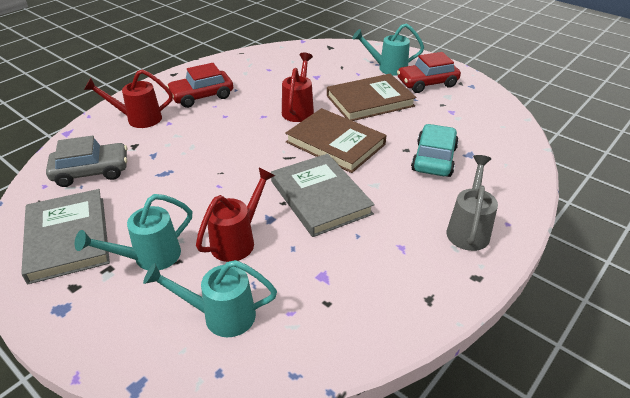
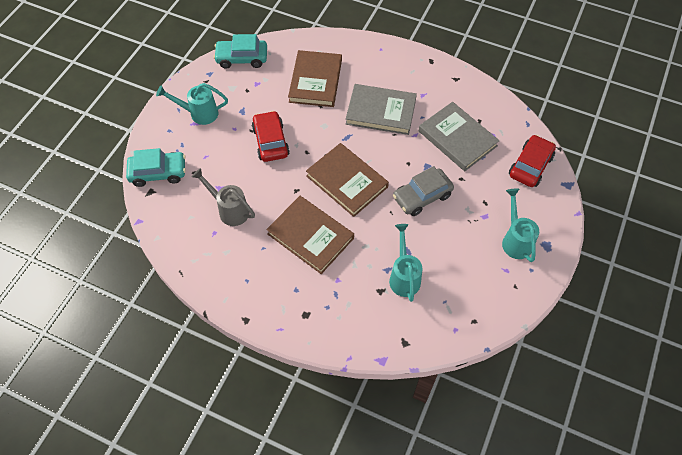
brown book: 2 -> 3
red watering can: 3 -> 0
turquoise car: 1 -> 2

